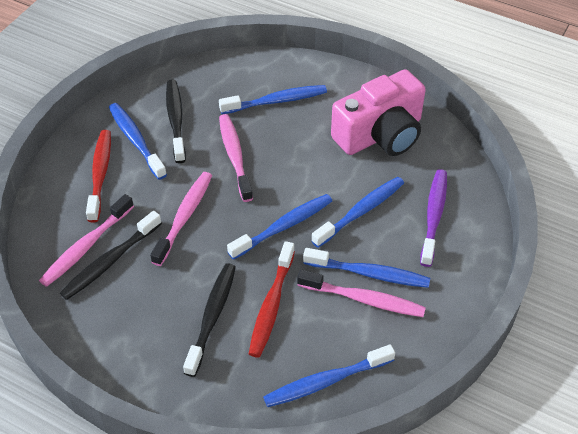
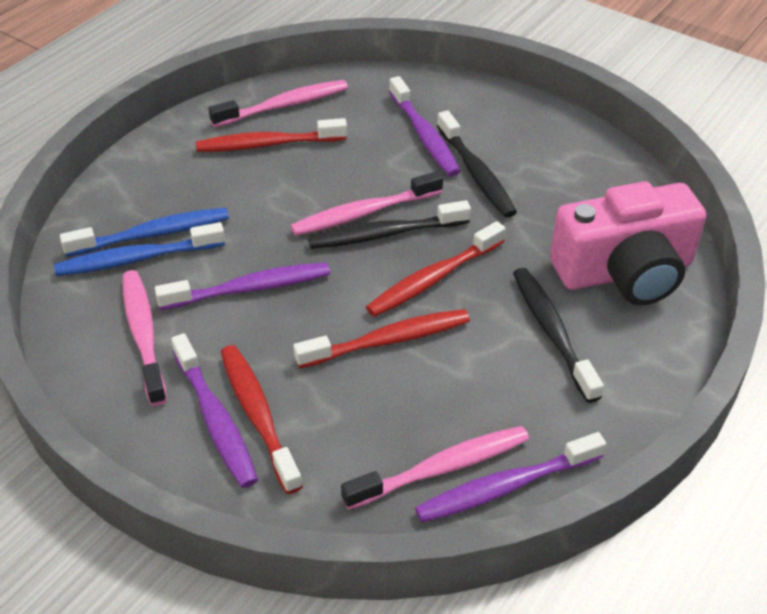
blue toothbrush: 6 -> 2
purple toothbrush: 1 -> 4
red toothbrush: 2 -> 4

